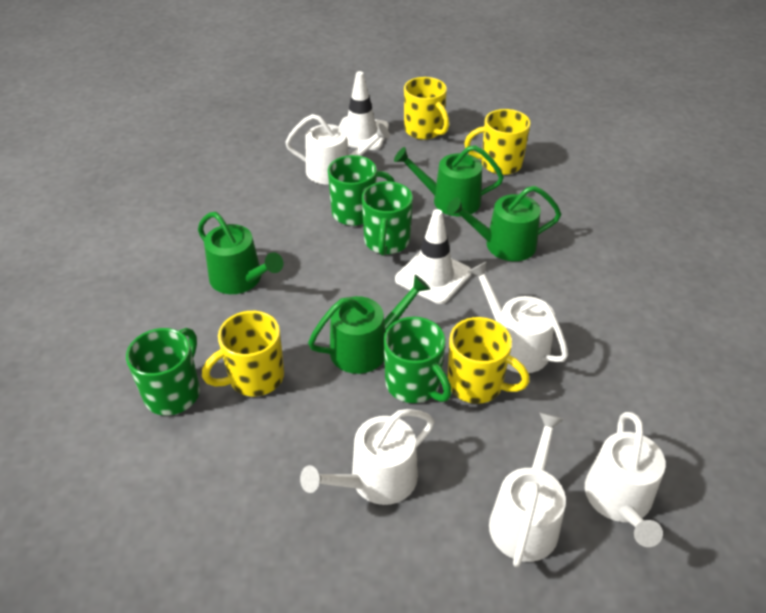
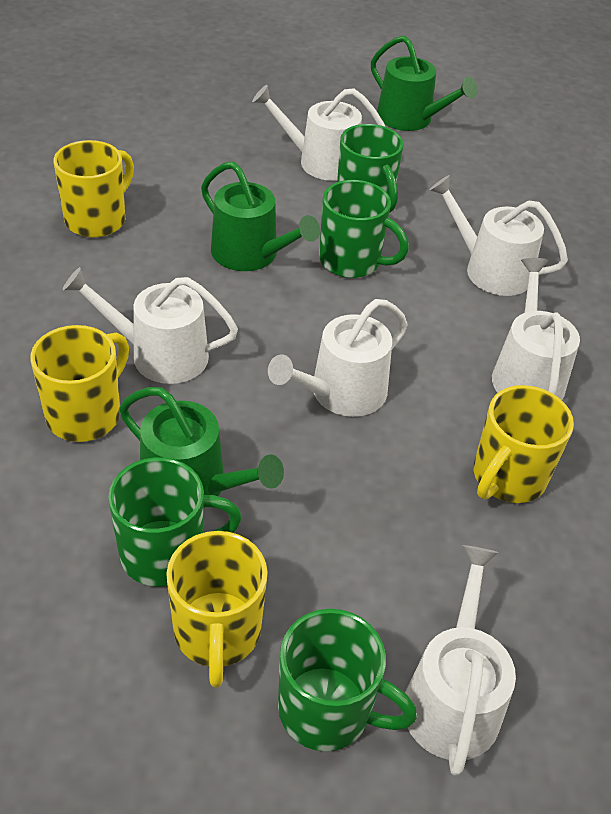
green watering can: 4 -> 3
white traffic cone: 2 -> 0
white watering can: 5 -> 6

